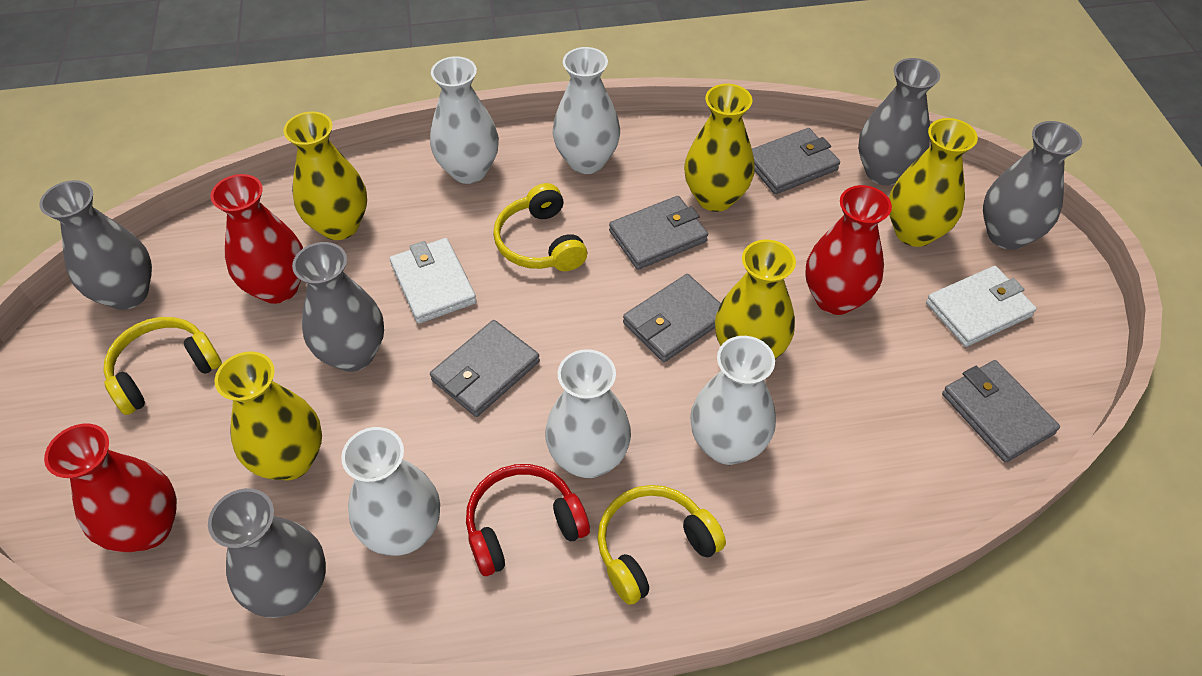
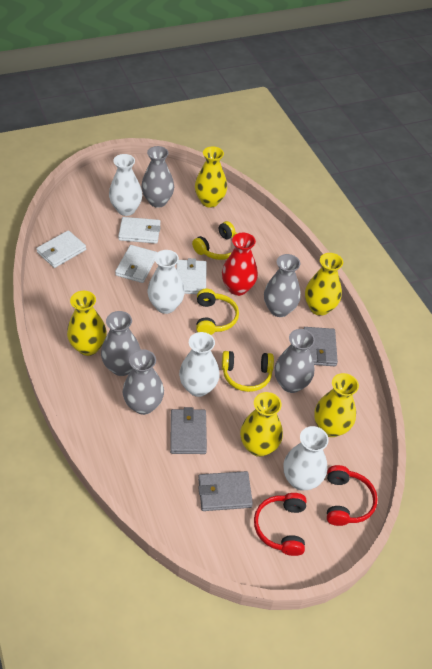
grey wallet: 5 -> 3
red headphones: 1 -> 2
red vase: 3 -> 1
white vase: 5 -> 4
white wallet: 2 -> 4

